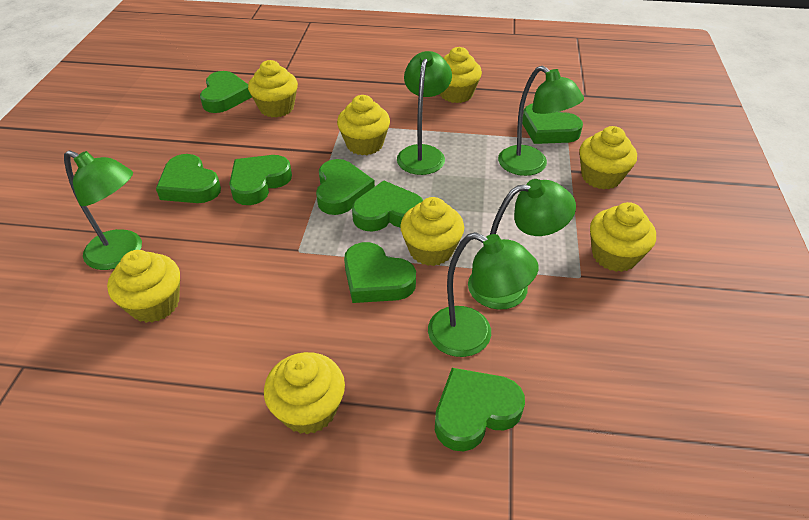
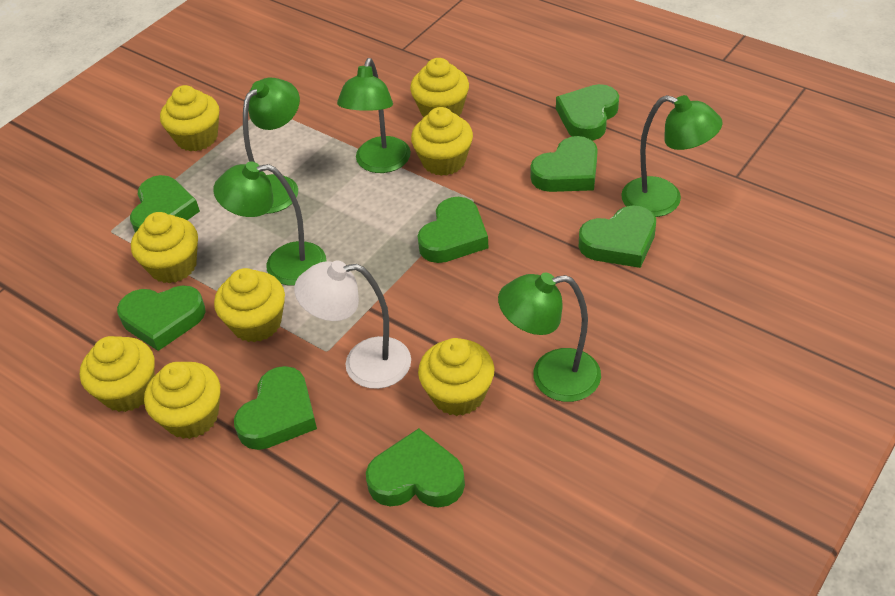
white lamp: 0 -> 1

